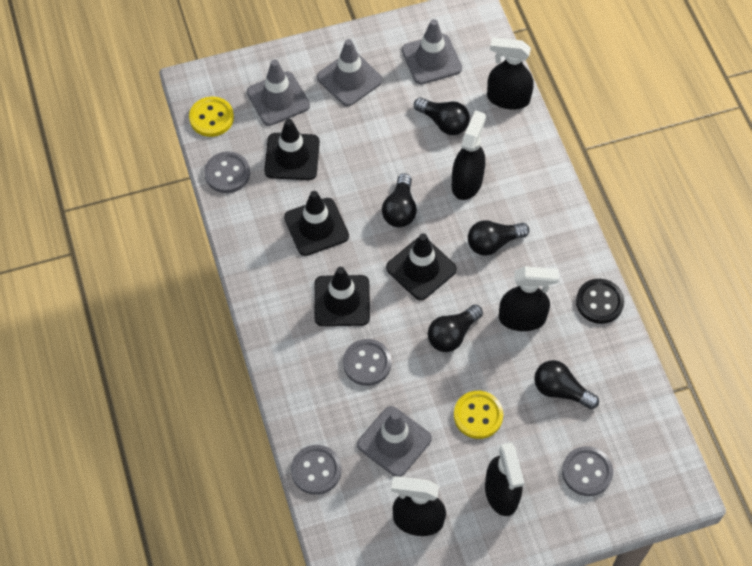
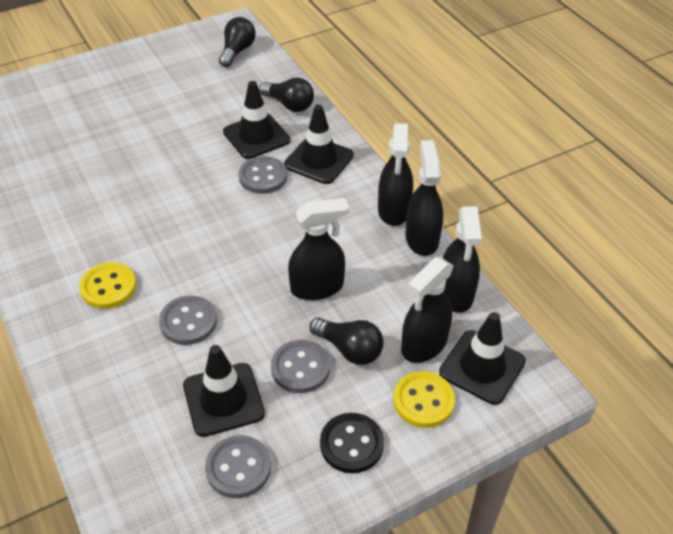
black light bulb: 5 -> 3
grey traffic cone: 4 -> 0

